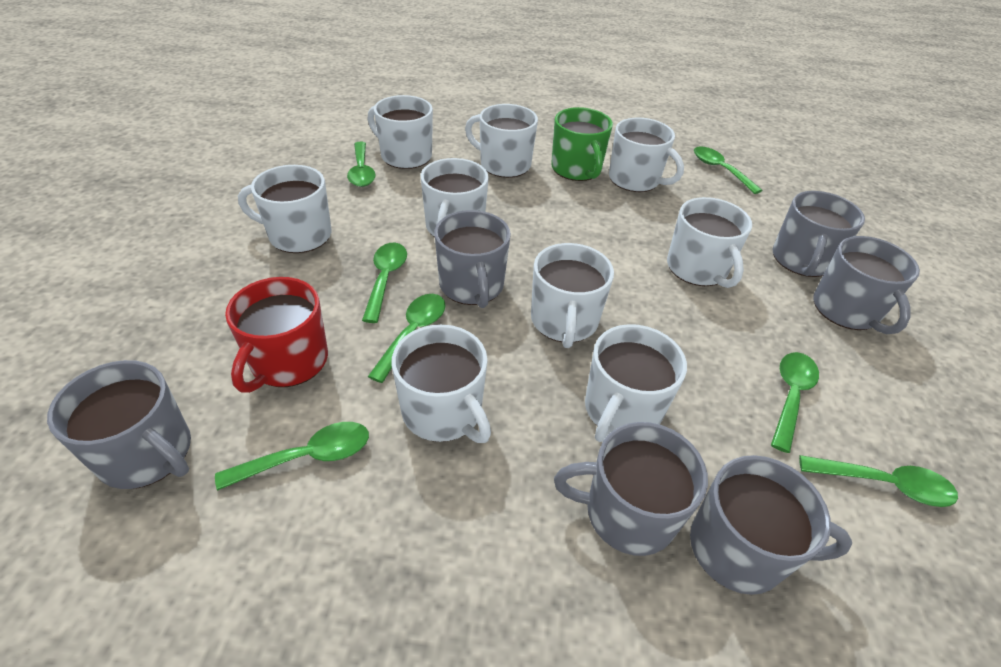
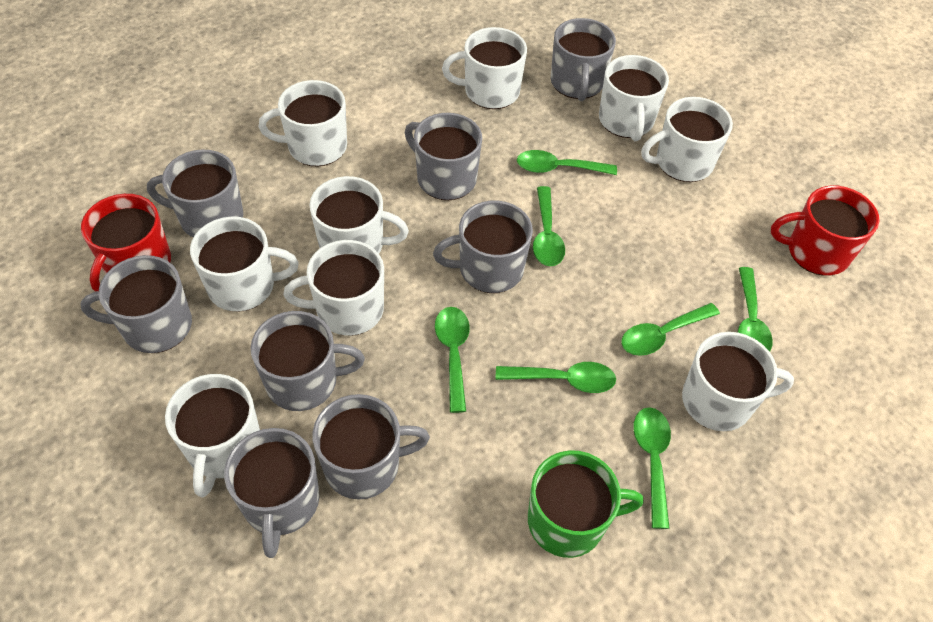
grey mug: 6 -> 8
red mug: 1 -> 2

